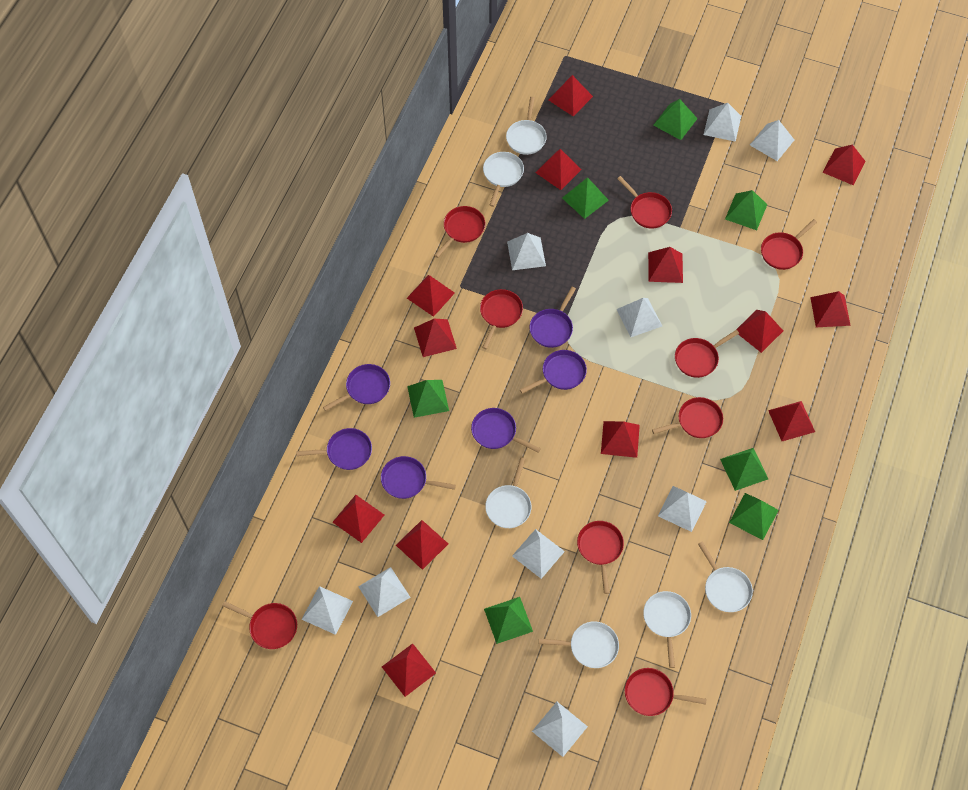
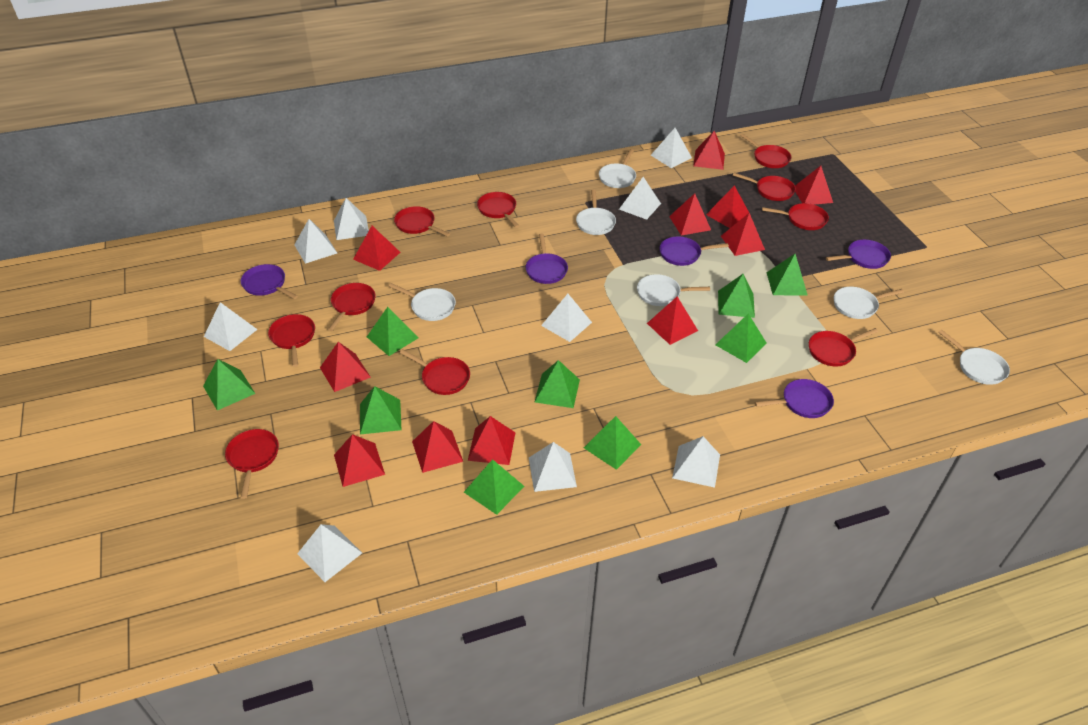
green pyramid: 7 -> 9
purple pan: 6 -> 5
red pan: 9 -> 10
red pyramid: 13 -> 11

